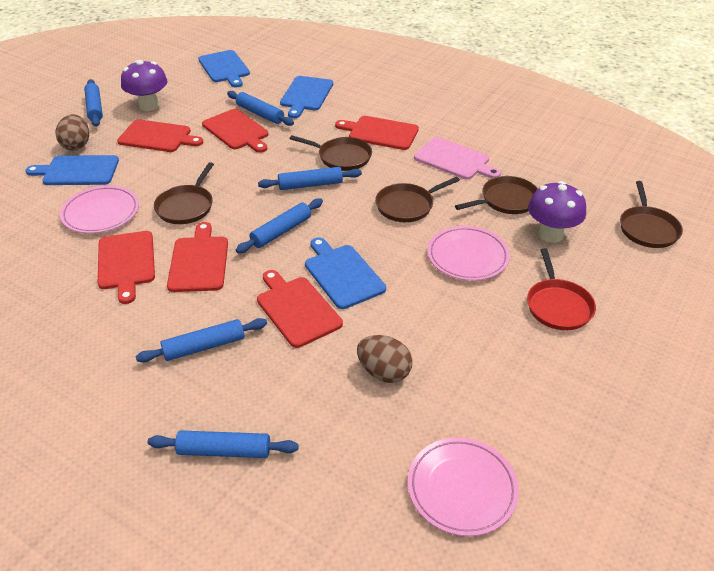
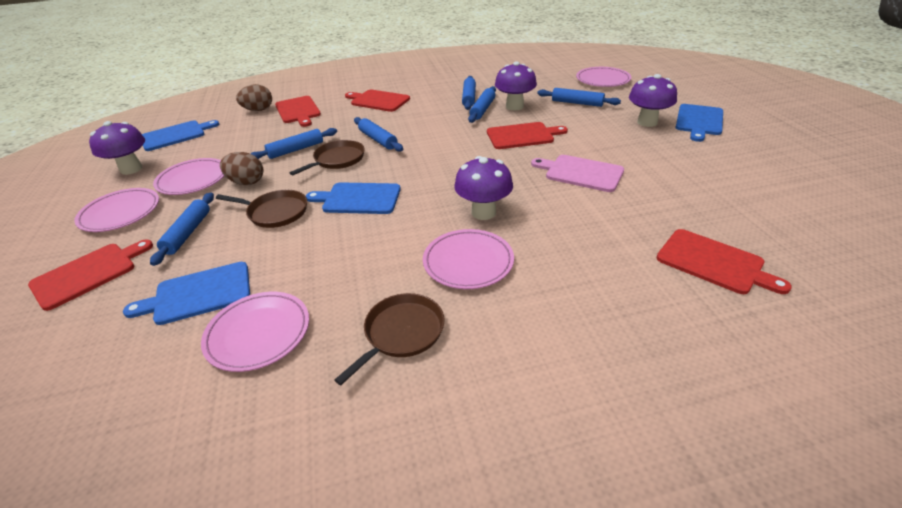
brown pan: 5 -> 3
pink plate: 3 -> 5
purple mushroom: 2 -> 4
red cutting board: 6 -> 5
red pan: 1 -> 0

